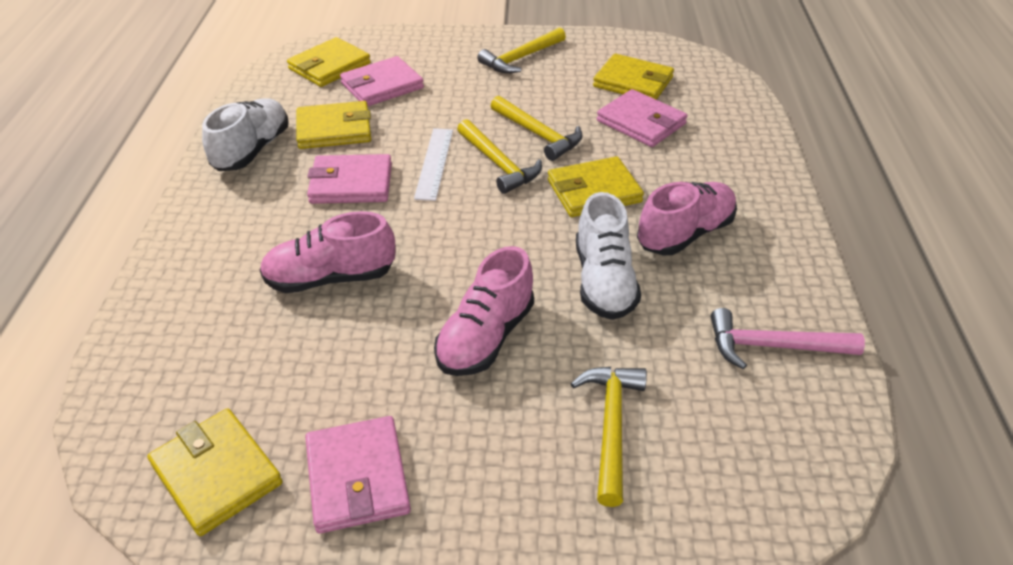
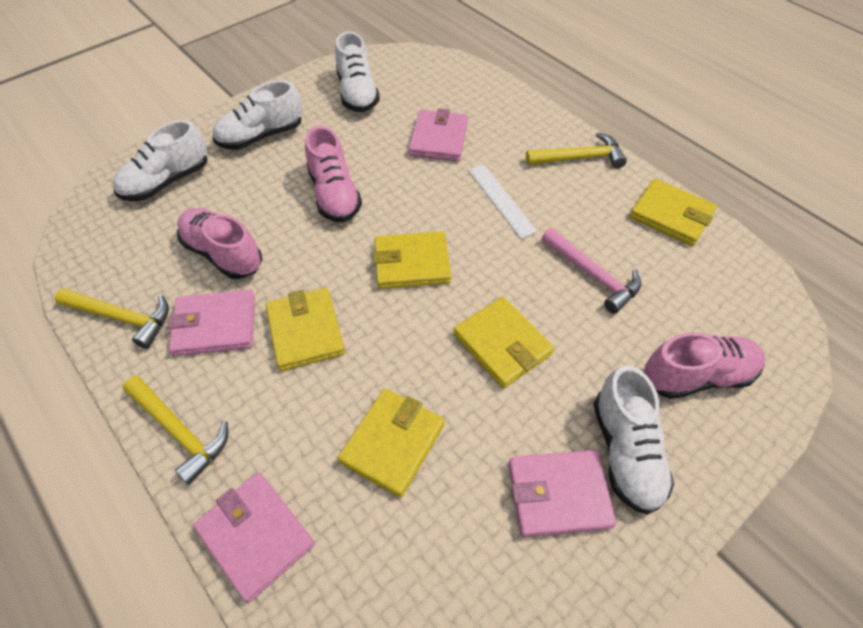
white shoe: 2 -> 4
yellow hammer: 4 -> 3

